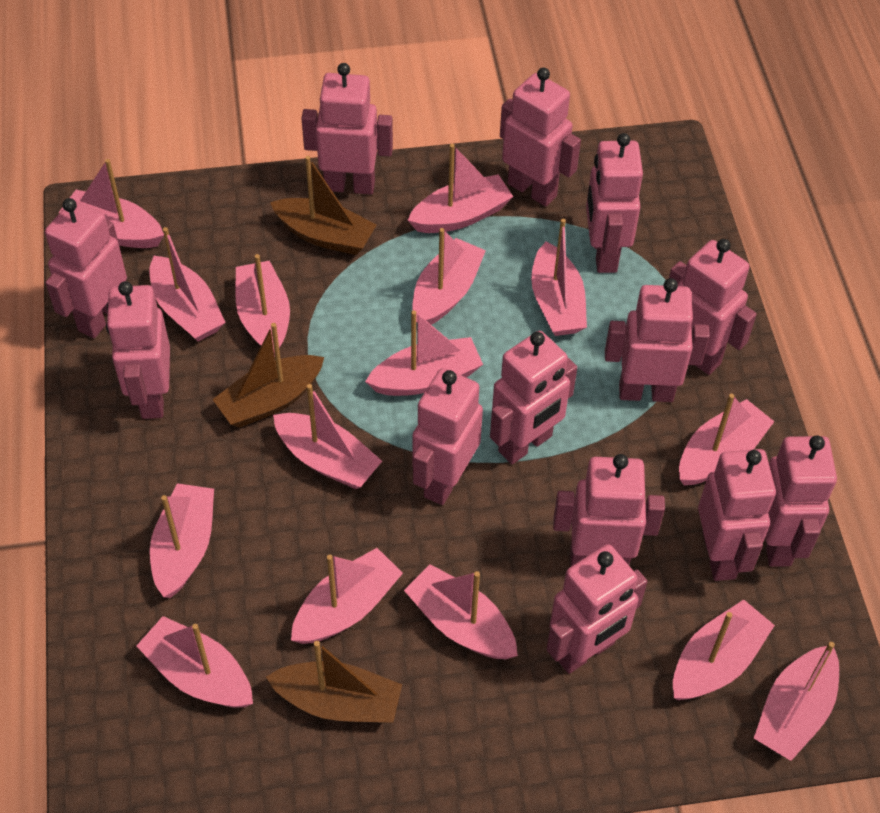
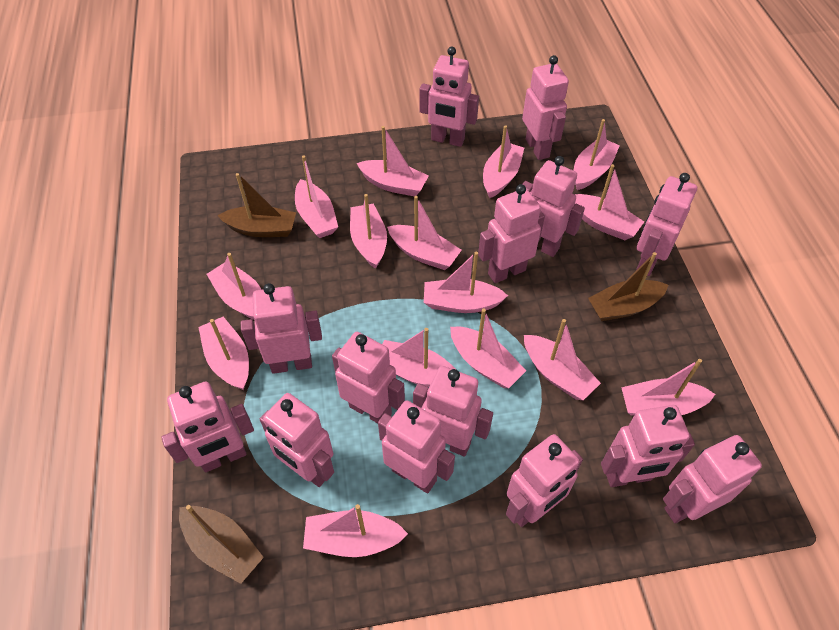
pink robot: 13 -> 14

